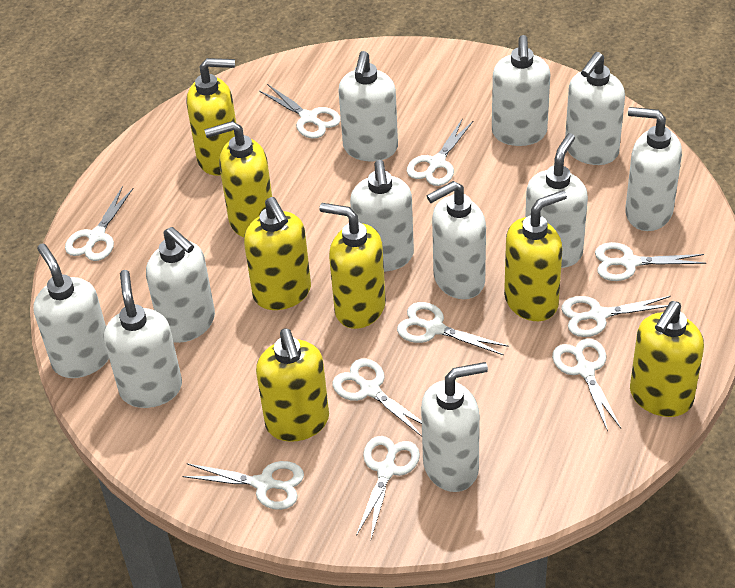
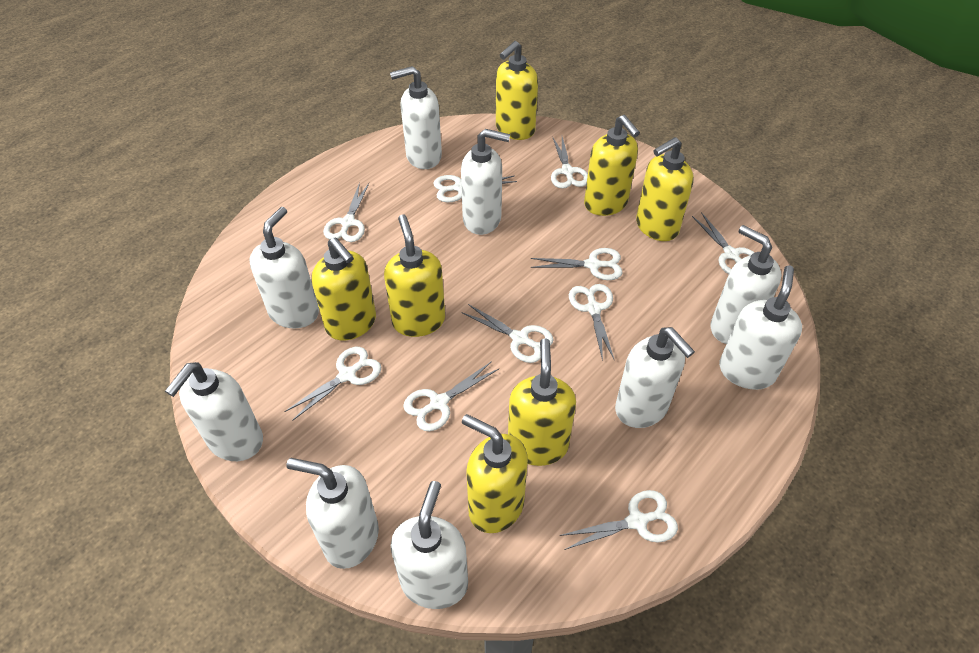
white soap dispenser: 11 -> 9

